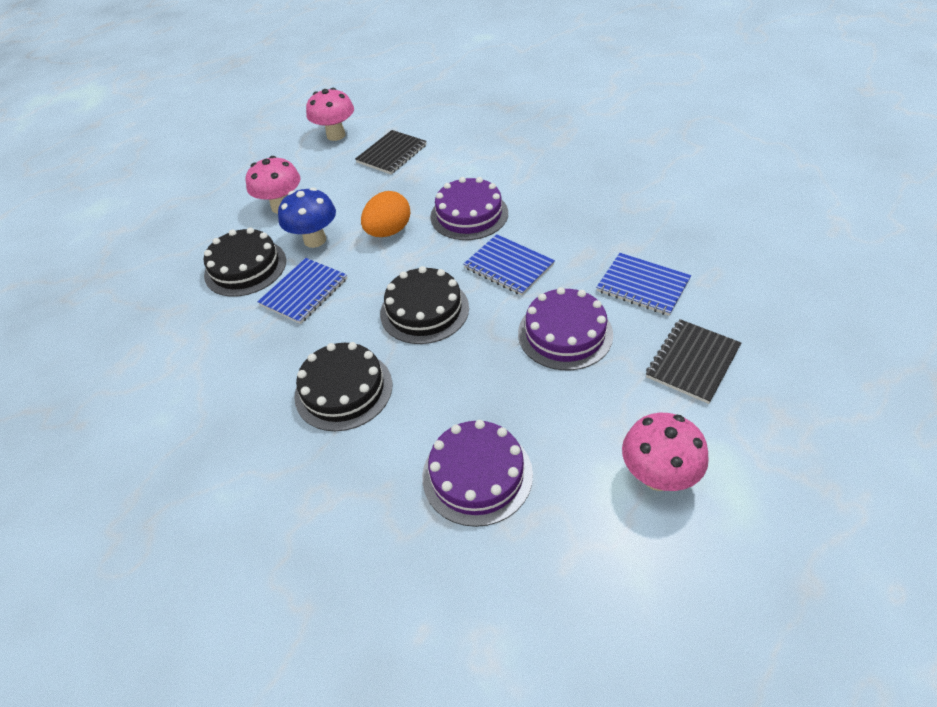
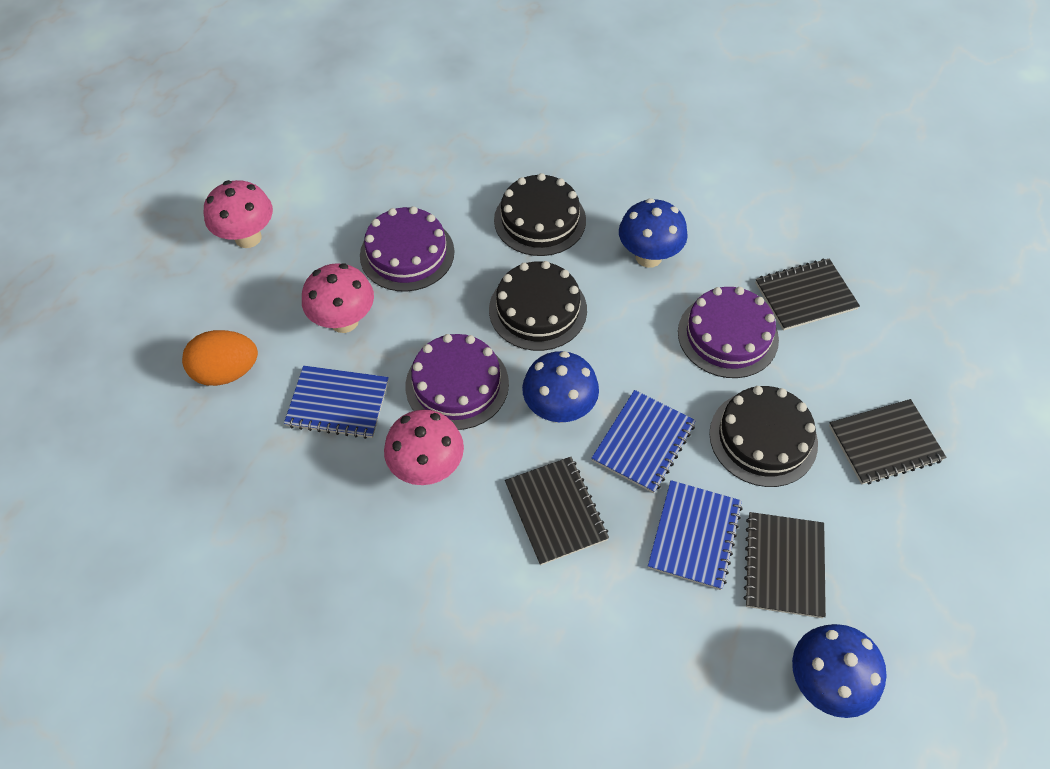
black notebook: 2 -> 4
blue mushroom: 1 -> 3

